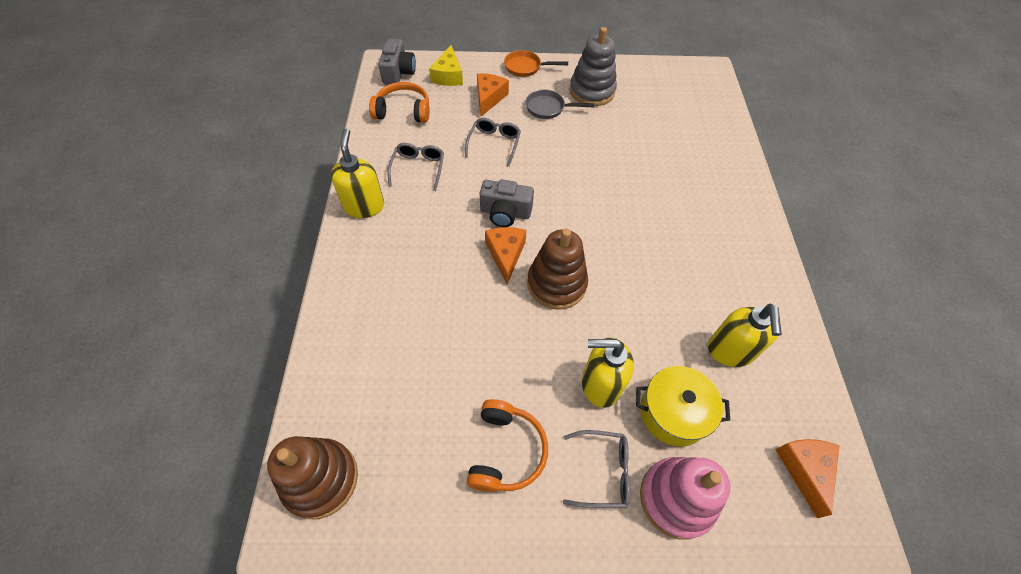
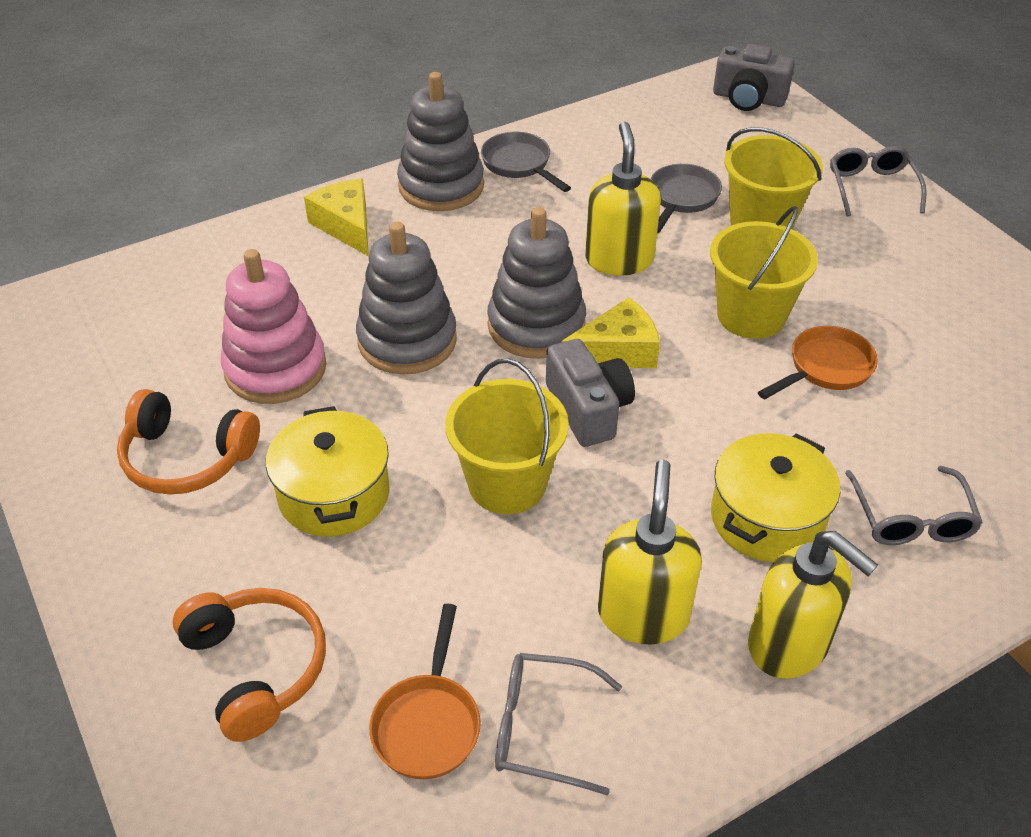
brown stacking toy: 2 -> 0
grey pan: 1 -> 2
grey stacking toy: 1 -> 3
orange cheese: 3 -> 0
orange pan: 1 -> 2
yellow bucket: 0 -> 3
yellow cheese: 1 -> 2
yellow pot: 1 -> 2

